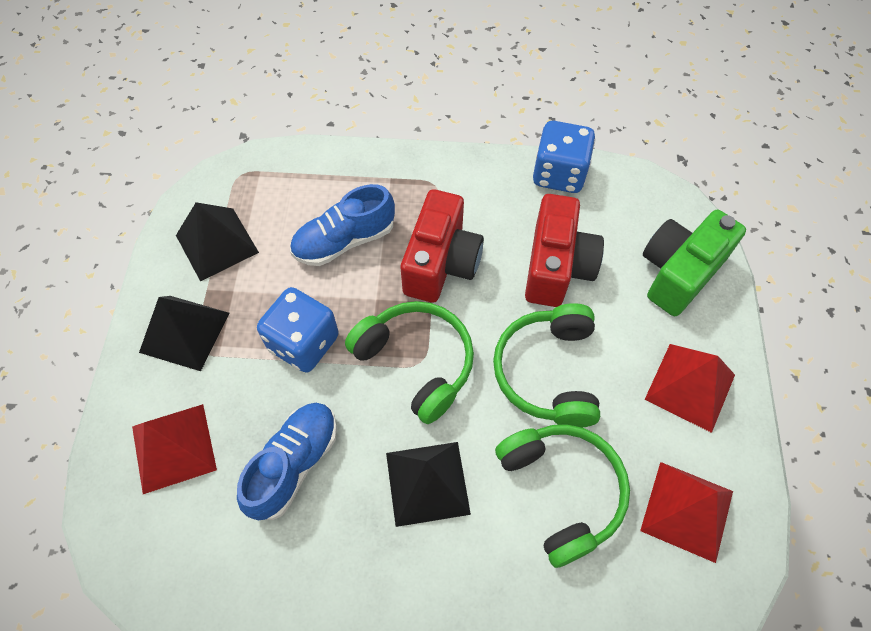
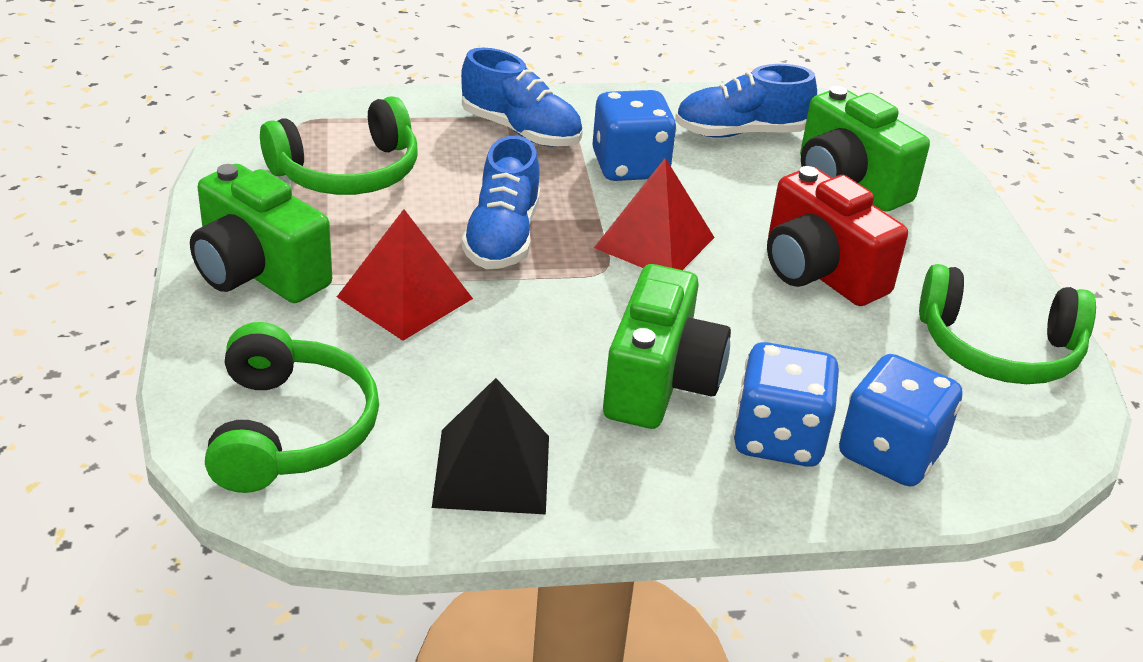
black pyramid: 3 -> 1
blue dice: 2 -> 3
blue shoe: 2 -> 3
green camera: 1 -> 3
red camera: 2 -> 1
red pyramid: 3 -> 2

